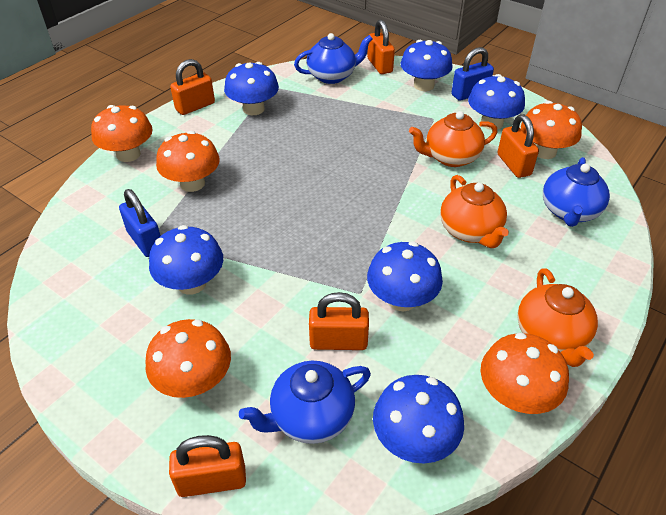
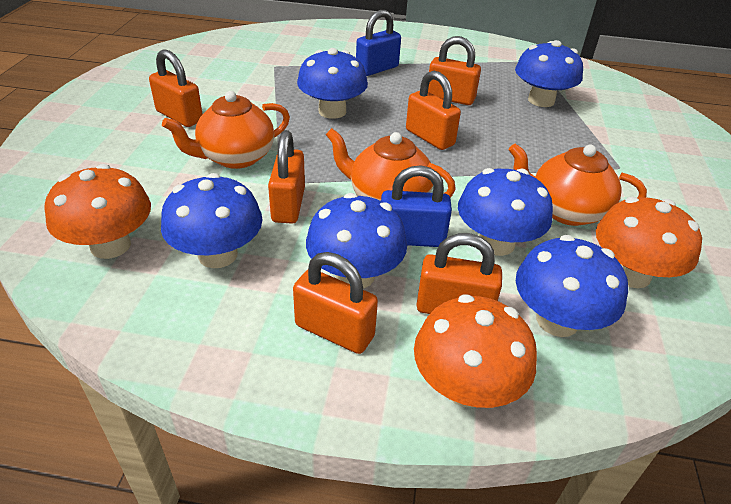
blue teapot: 3 -> 0
orange mushroom: 5 -> 3
orange padlock: 5 -> 6

